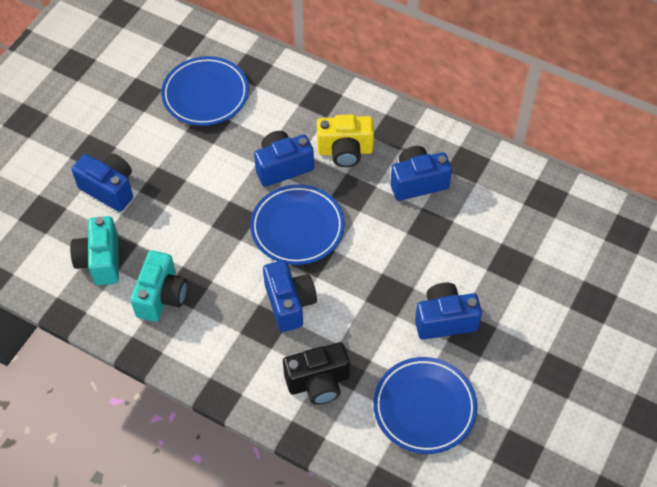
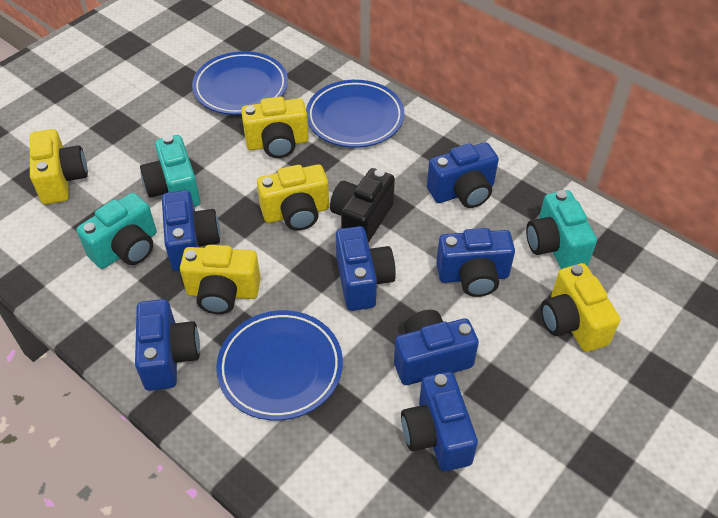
blue camera: 5 -> 7
turquoise camera: 2 -> 3
yellow camera: 1 -> 5

